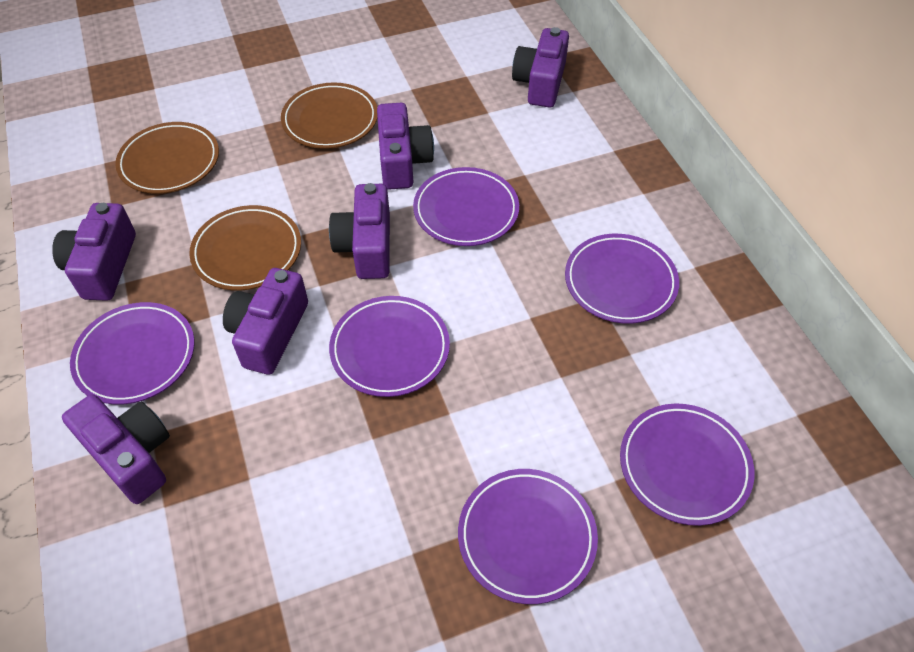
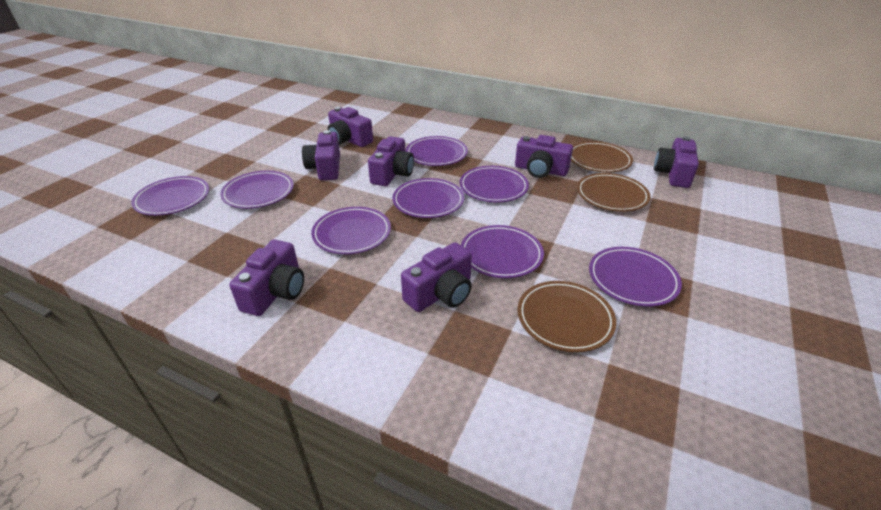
purple camera: 6 -> 7
purple plate: 6 -> 8

